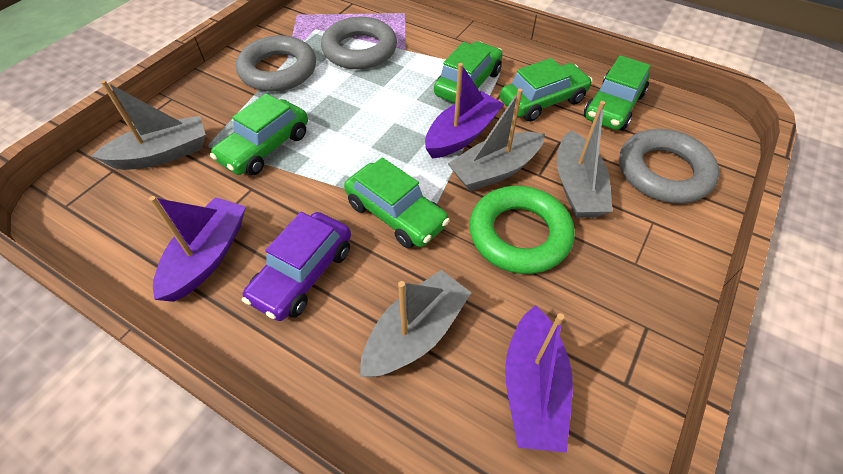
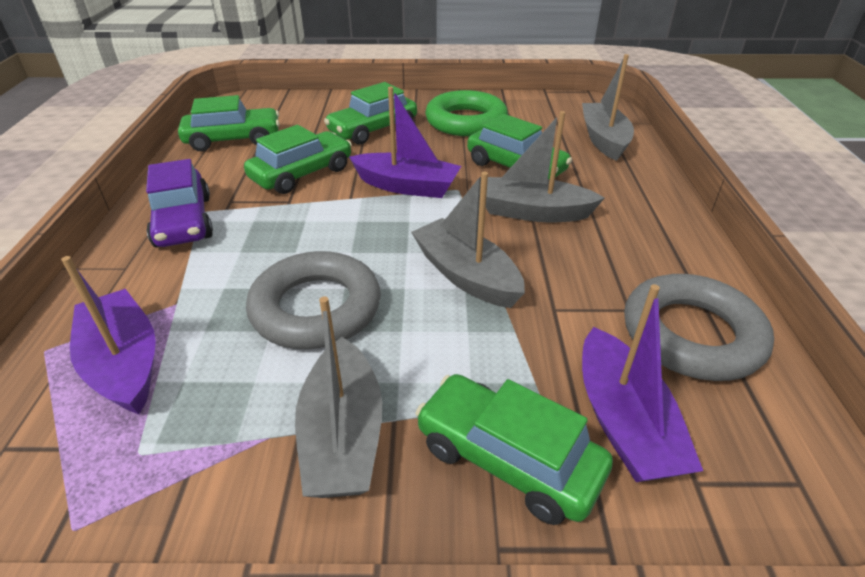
grey ring: 3 -> 2

